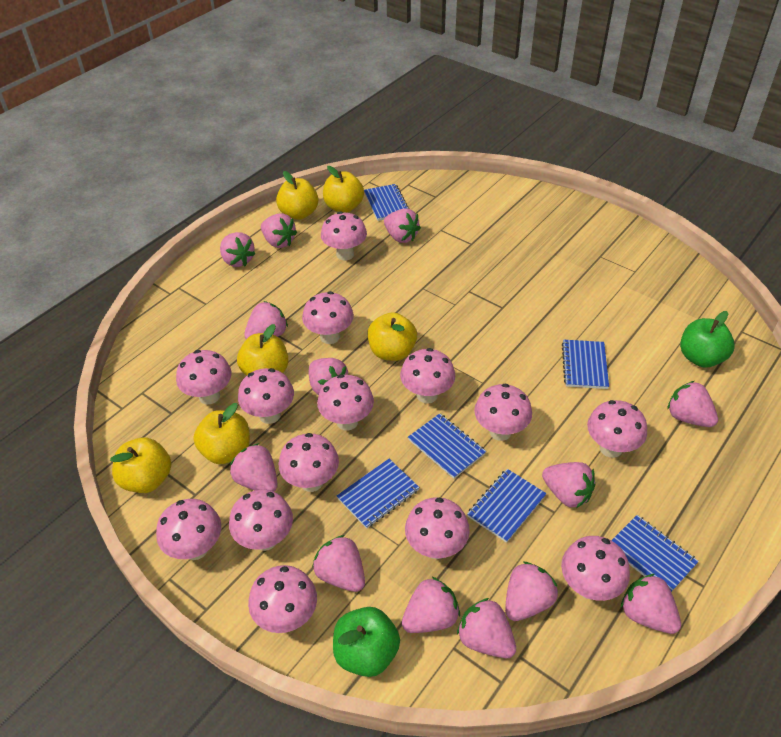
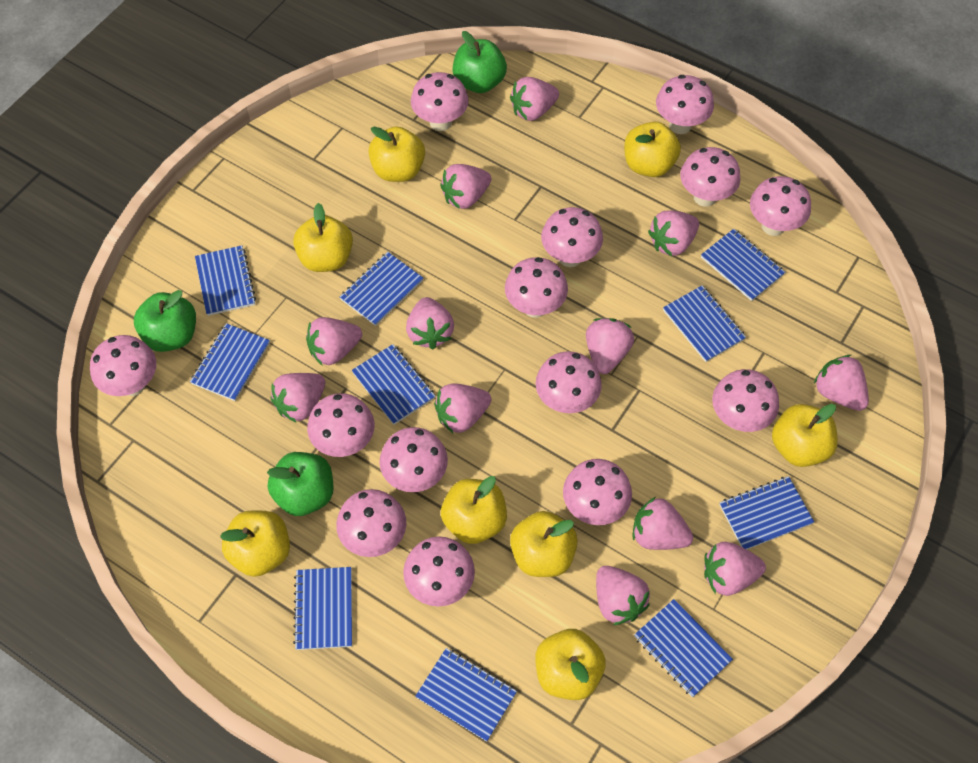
blue notebook: 6 -> 10
green apple: 2 -> 3
pink strawberry: 13 -> 12
yellow apple: 6 -> 8

